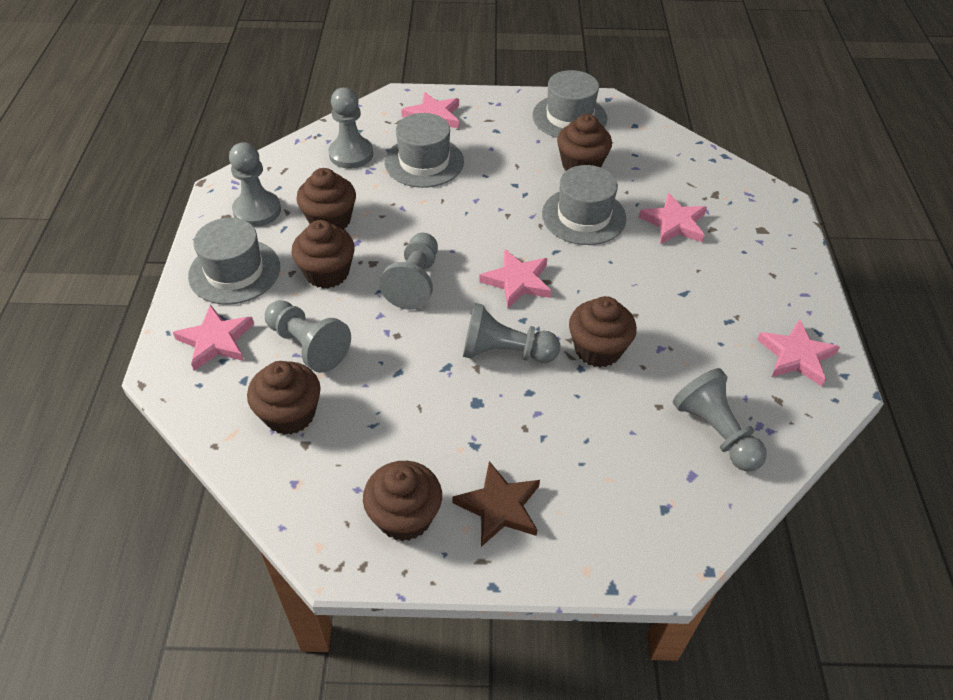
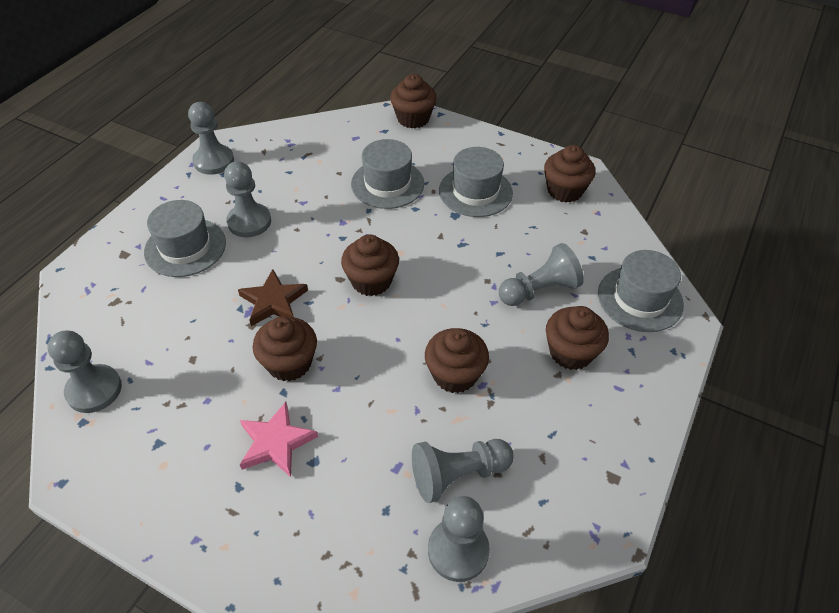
pink star: 5 -> 1

